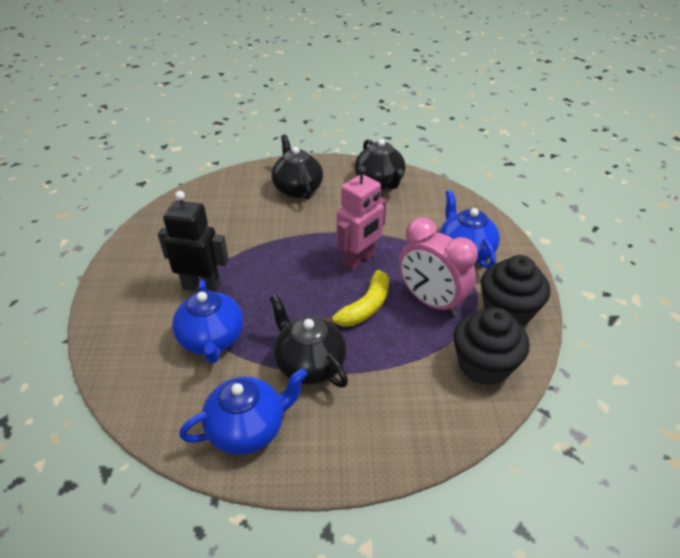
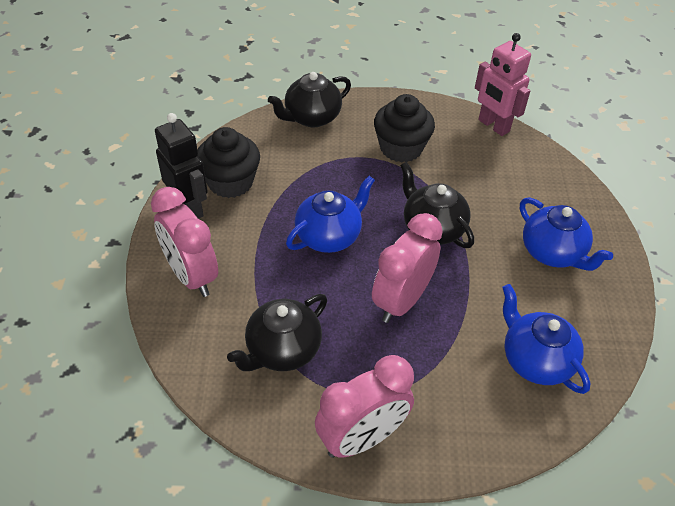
pink clock: 1 -> 3
yellow banana: 1 -> 0

